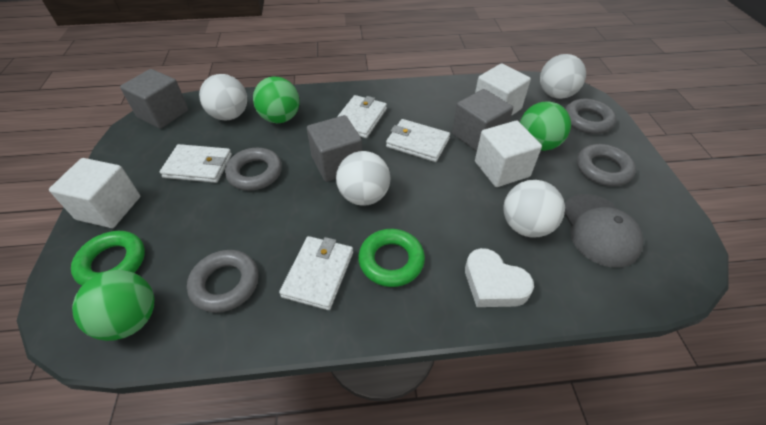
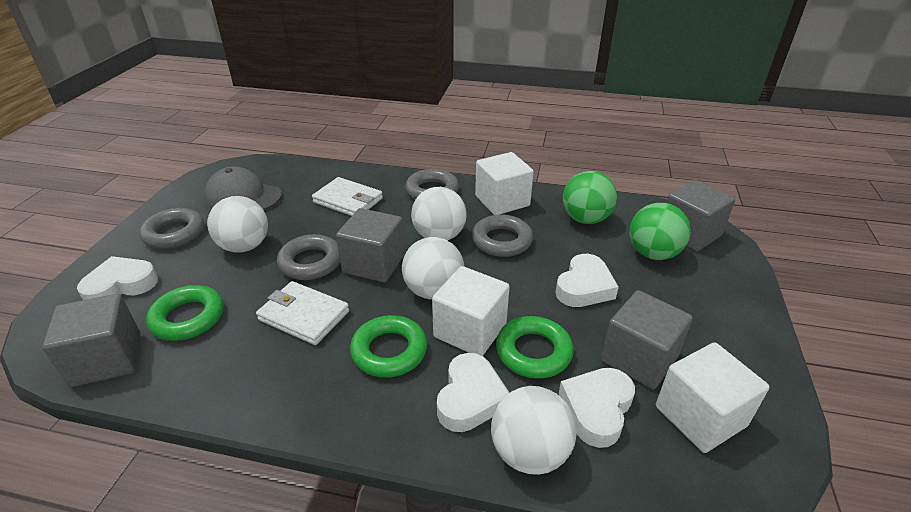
green ball: 3 -> 2
green ring: 2 -> 3
grey cube: 3 -> 4
white heart: 1 -> 4
white wallet: 4 -> 2

